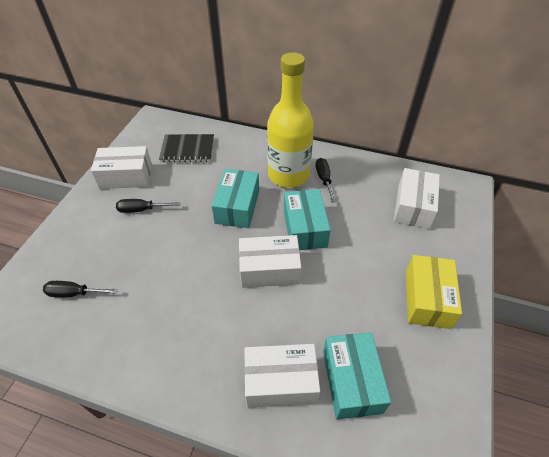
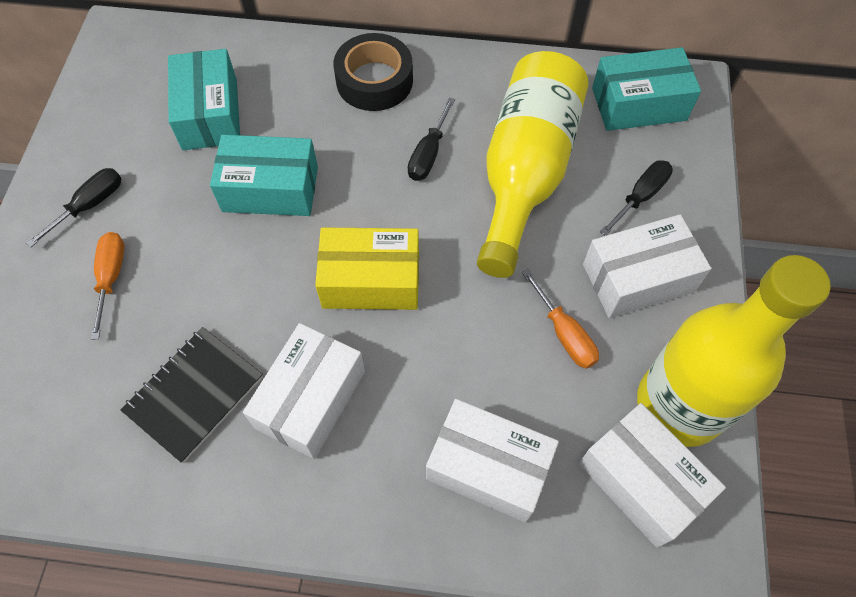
black tape: 0 -> 1
orange screwdriver: 0 -> 2
yellow bottle: 1 -> 2

